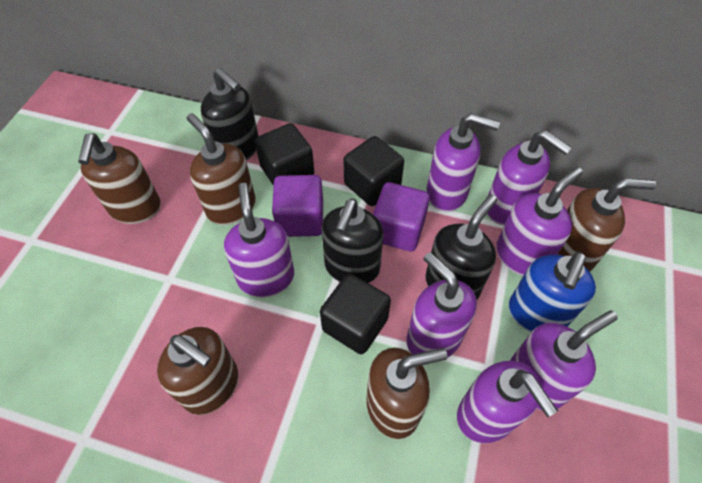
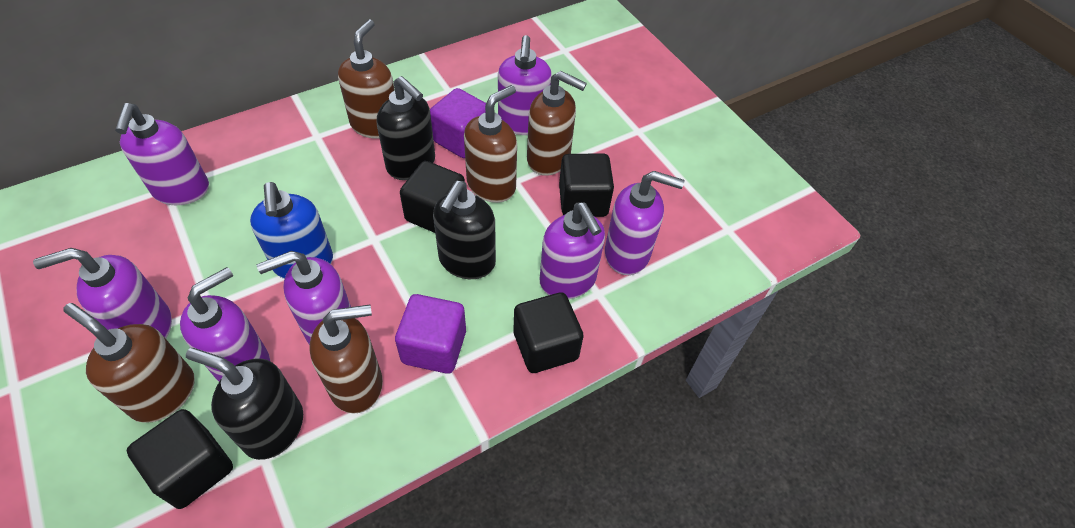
black cube: 3 -> 4

